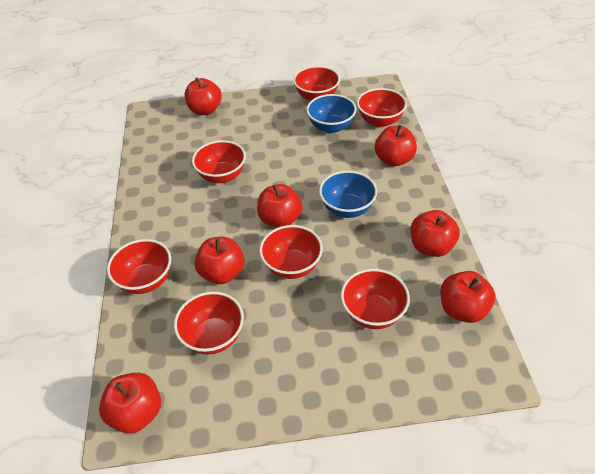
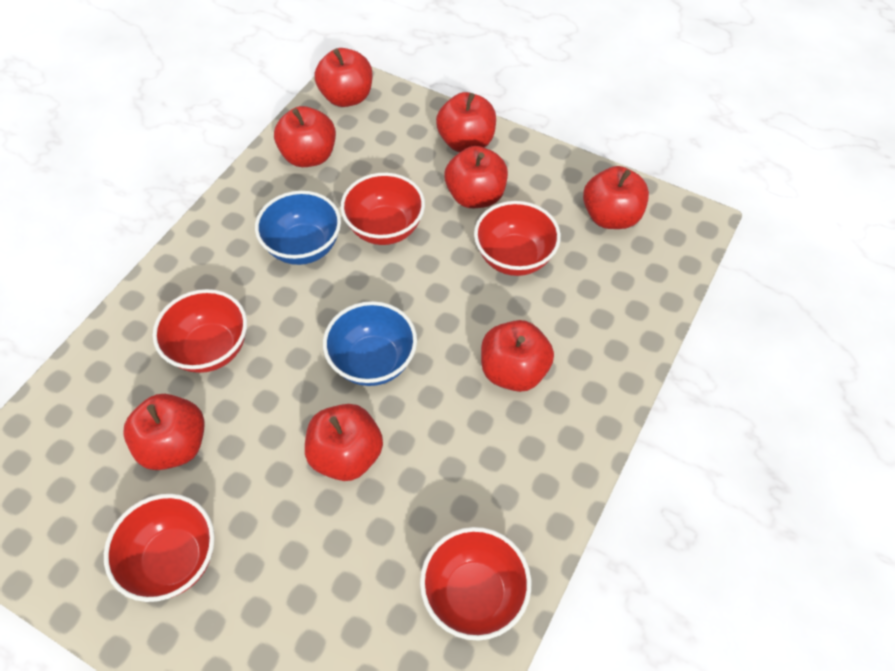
red apple: 7 -> 8
red bowl: 7 -> 5

